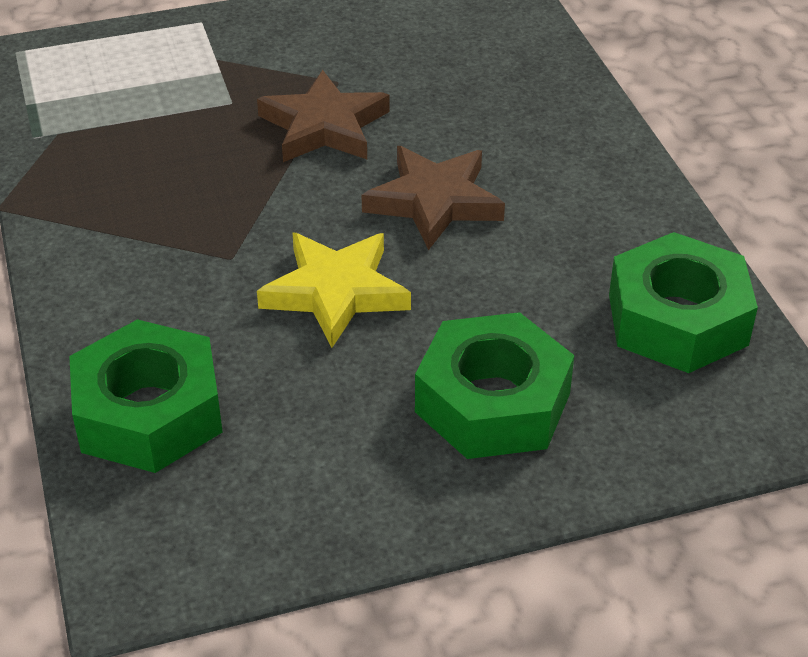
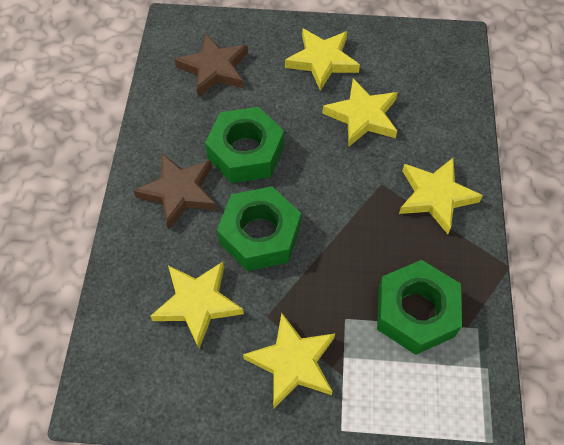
yellow star: 1 -> 5

